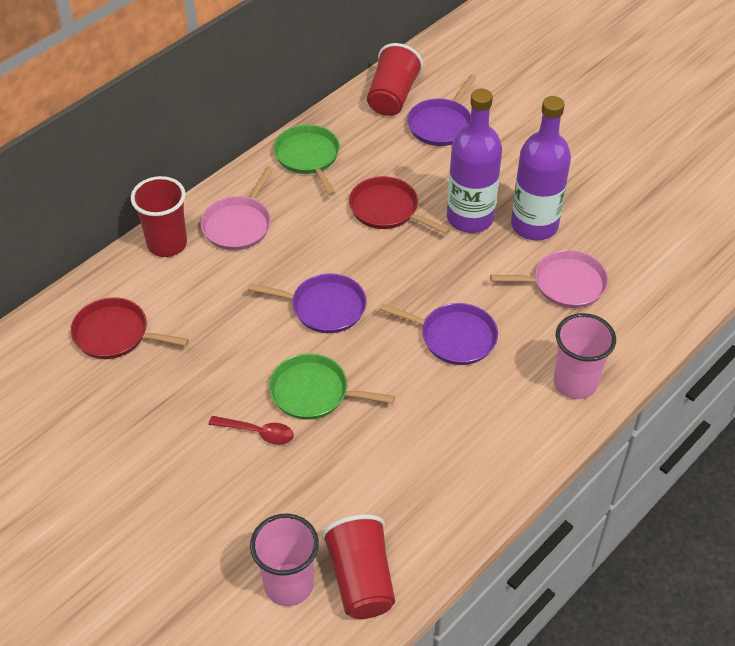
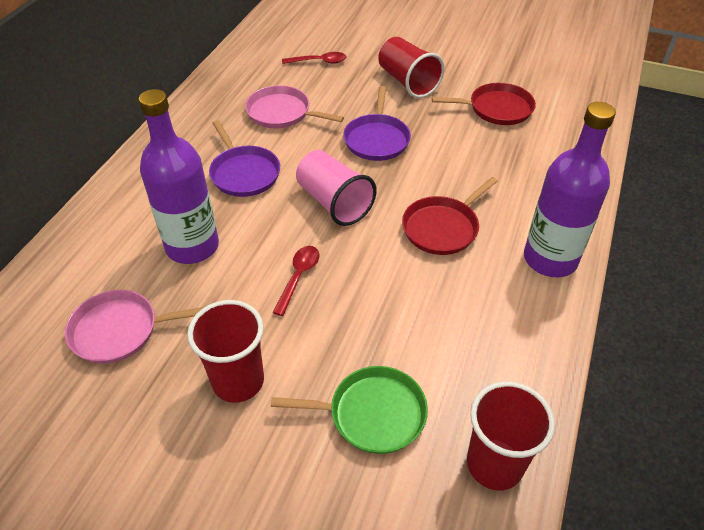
green pan: 2 -> 1
pink cup: 2 -> 1
purple pan: 3 -> 2
red spoon: 1 -> 2

